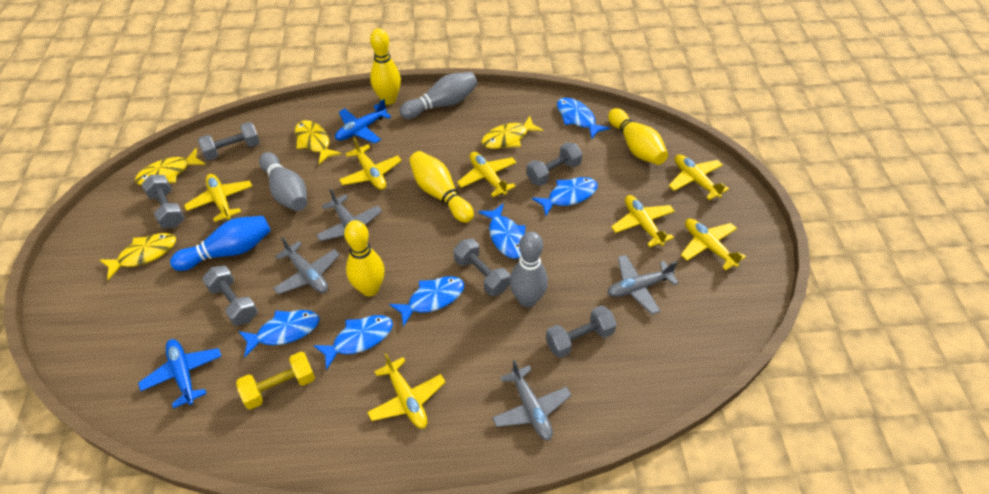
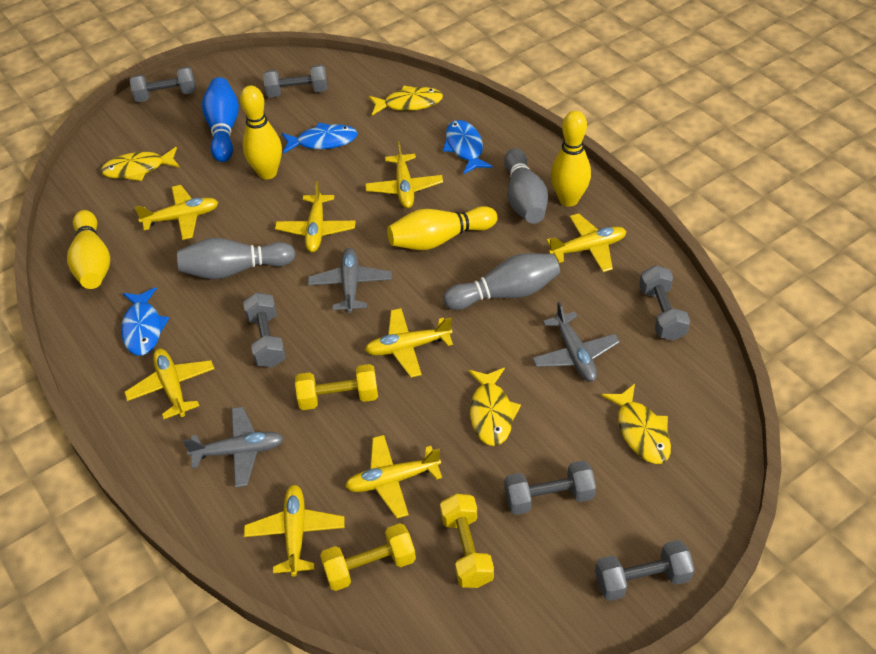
blue fish: 6 -> 3
blue plane: 2 -> 0
grey plane: 4 -> 3
yellow dumbbell: 1 -> 3
yellow plane: 7 -> 8

